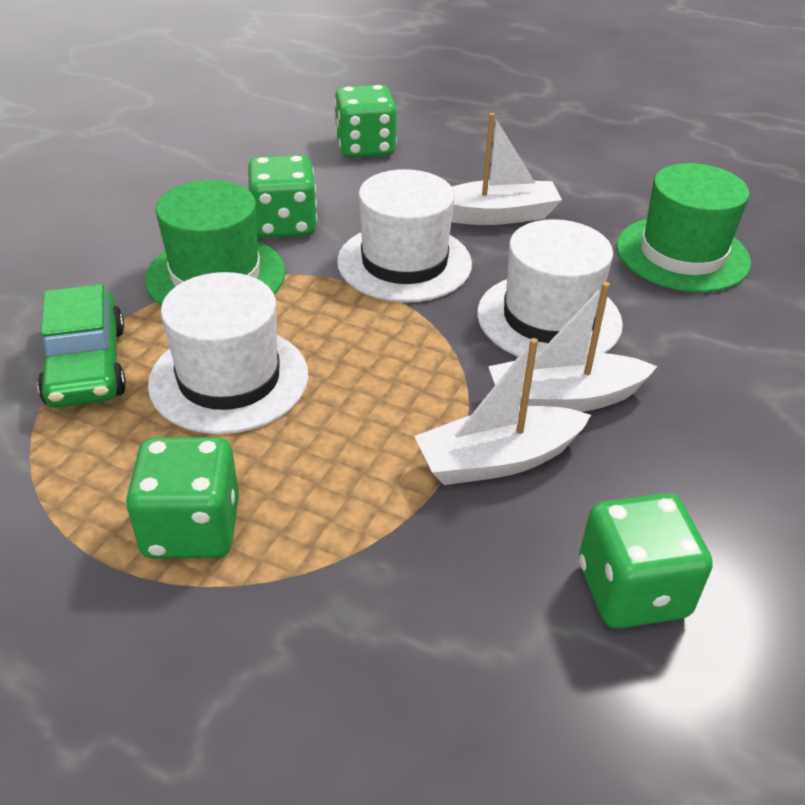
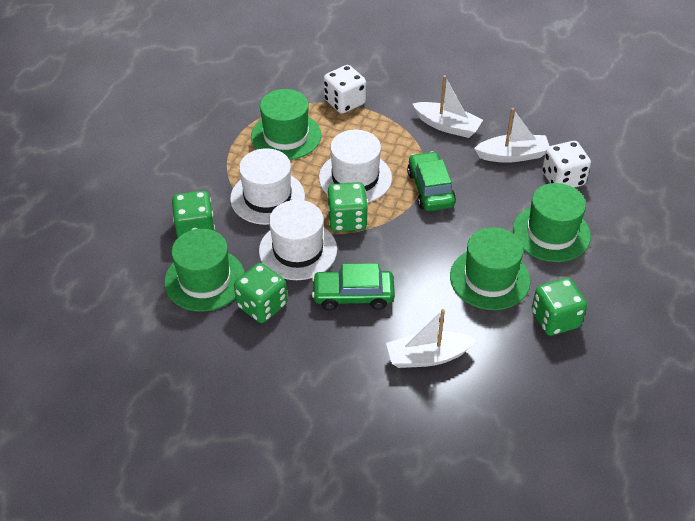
green car: 1 -> 2
green hat: 2 -> 4
white dice: 0 -> 2

